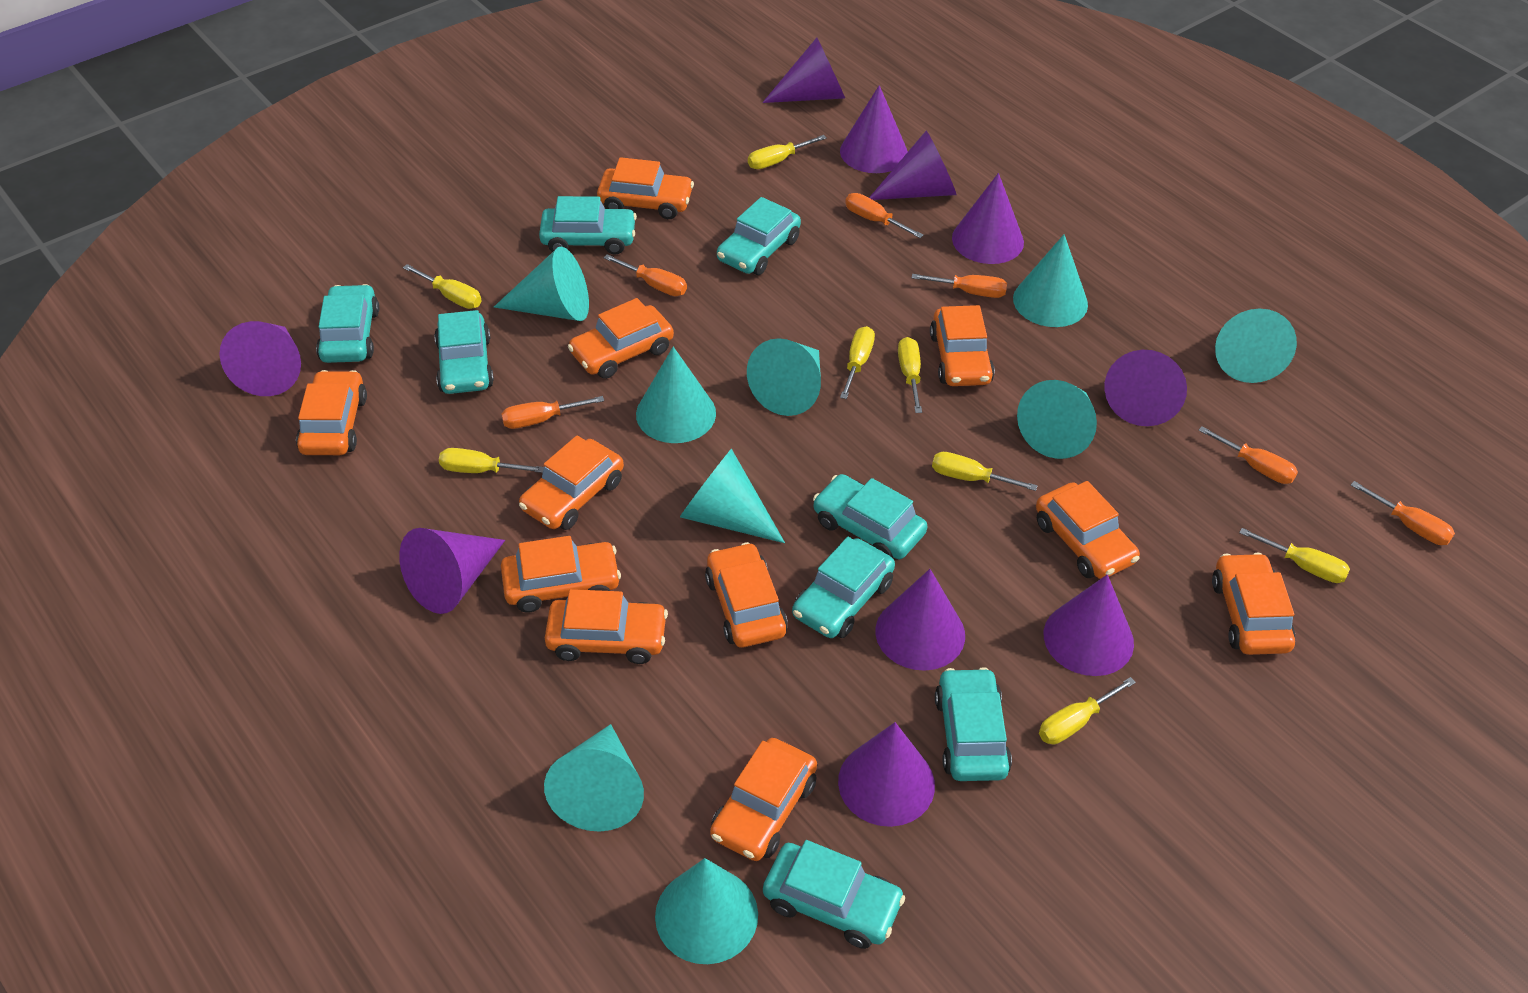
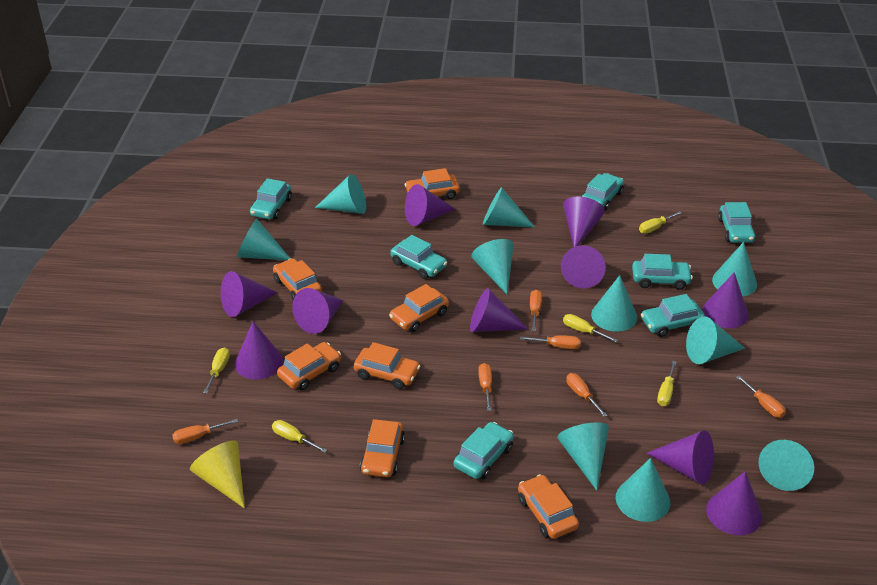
orange car: 11 -> 7
turquoise car: 8 -> 7
turquoise cone: 9 -> 10
yellow cone: 0 -> 1
yellow screwdriver: 8 -> 5

